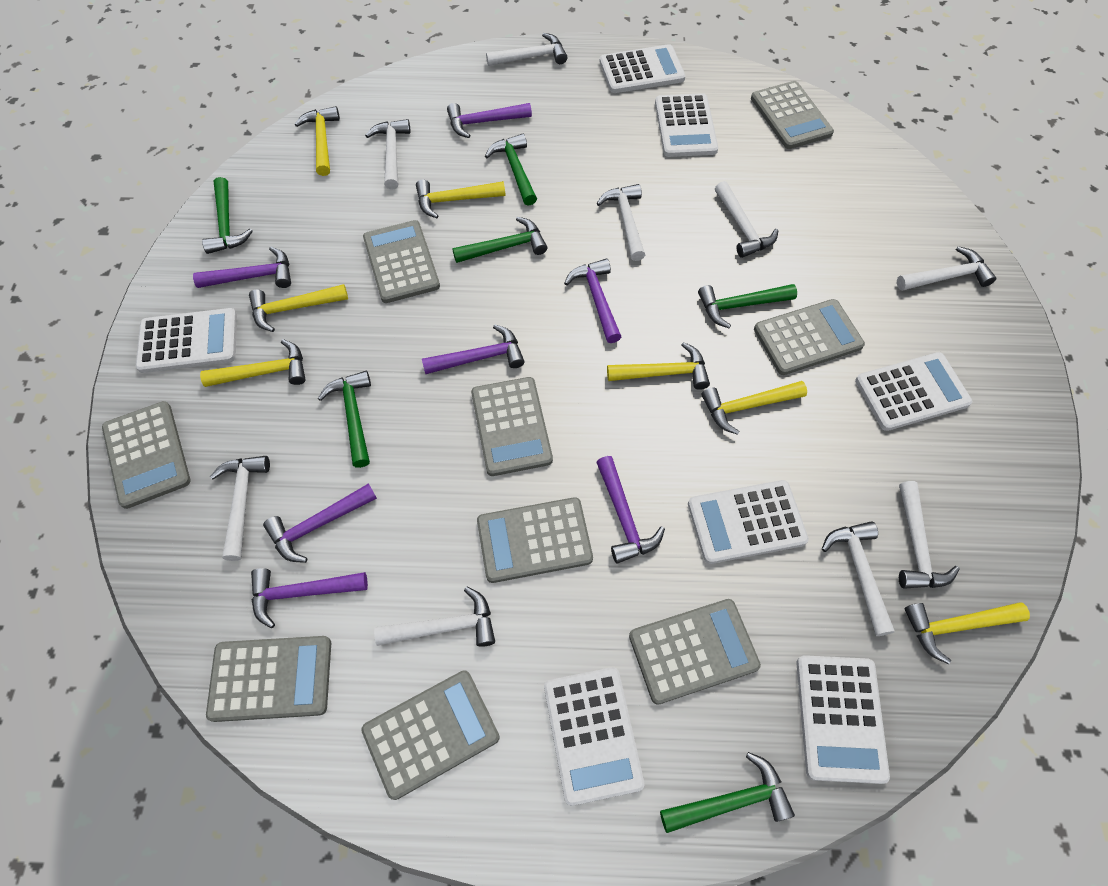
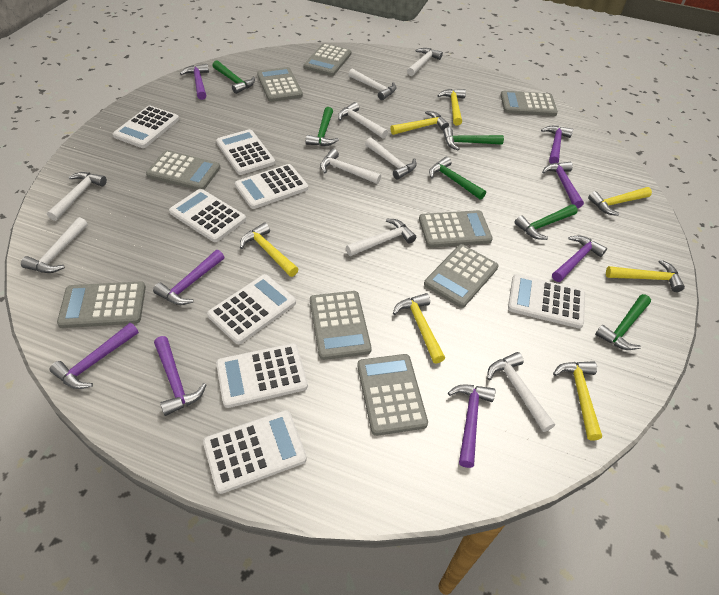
purple hammer: 7 -> 8
white calculator: 7 -> 8

